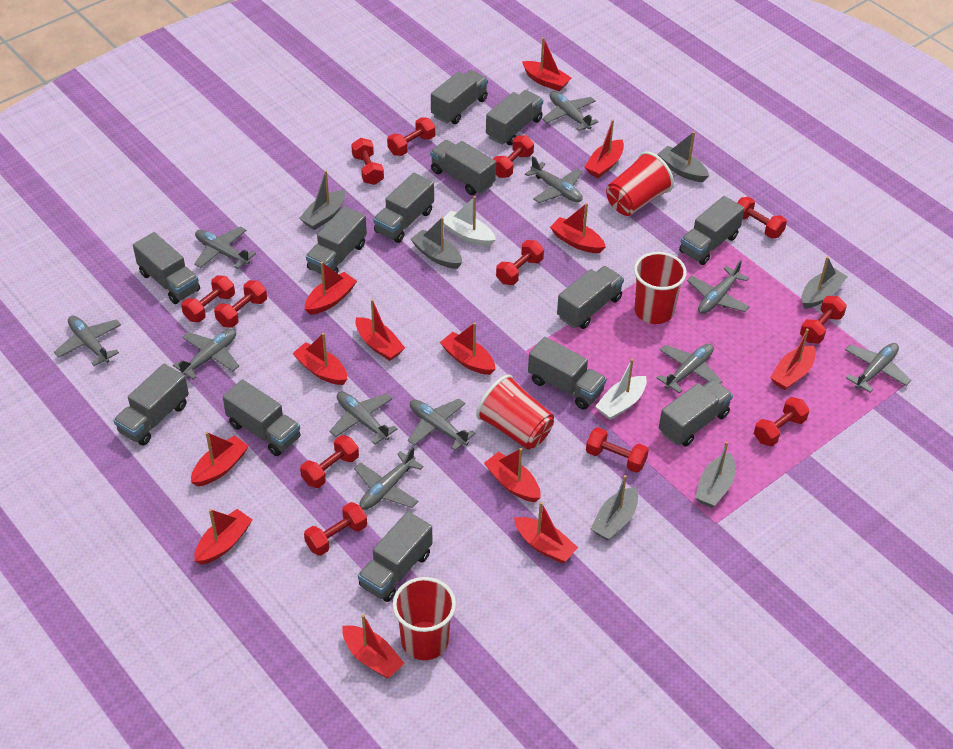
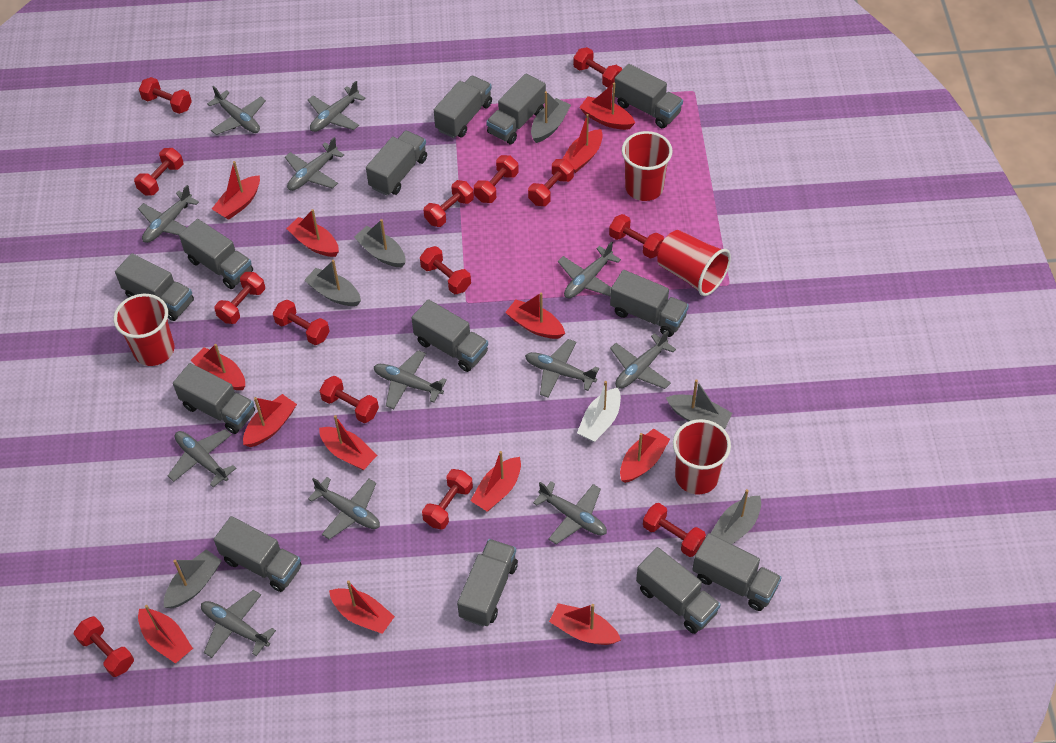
grey plane: 11 -> 12
red dumbbell: 12 -> 14
white boat: 2 -> 1

